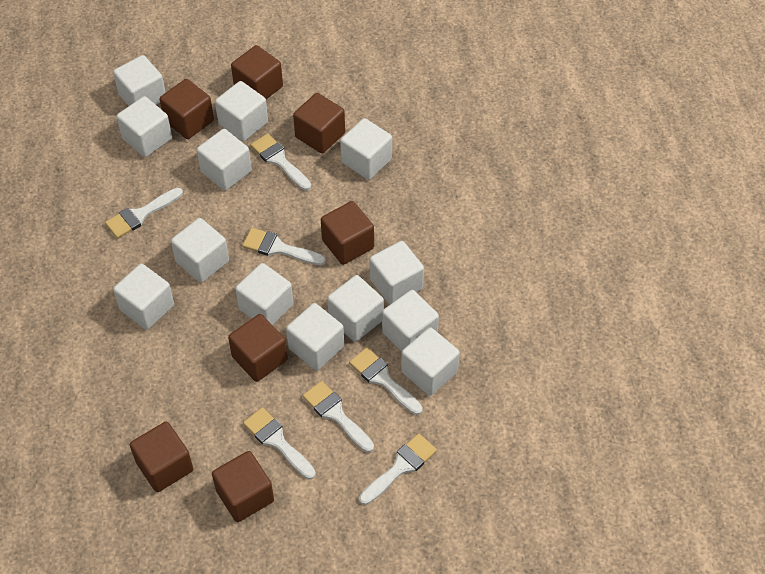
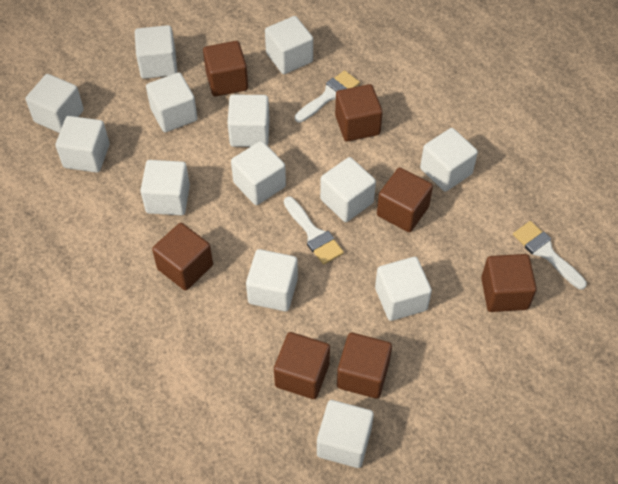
white brush: 7 -> 3

